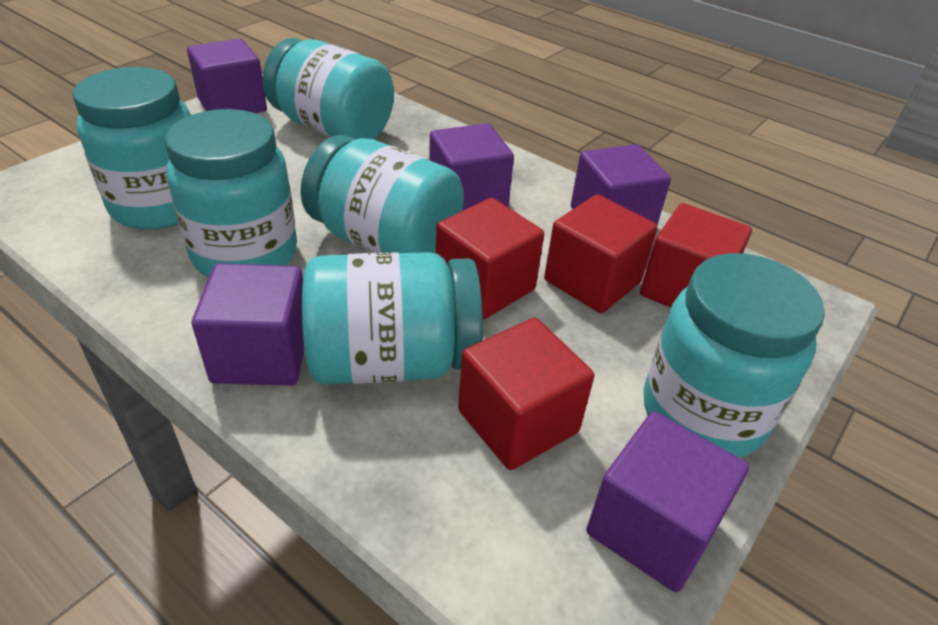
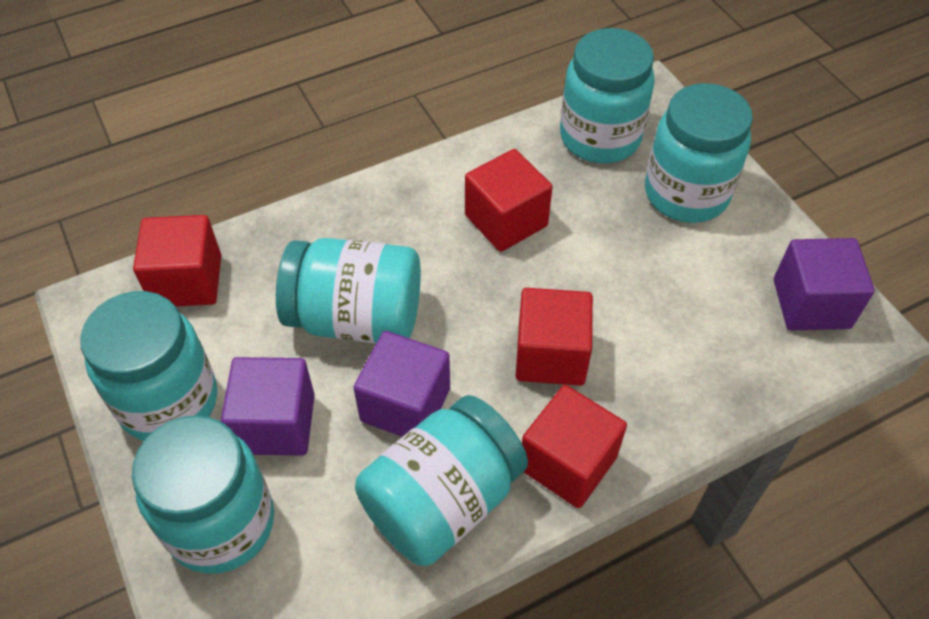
purple cube: 5 -> 3

